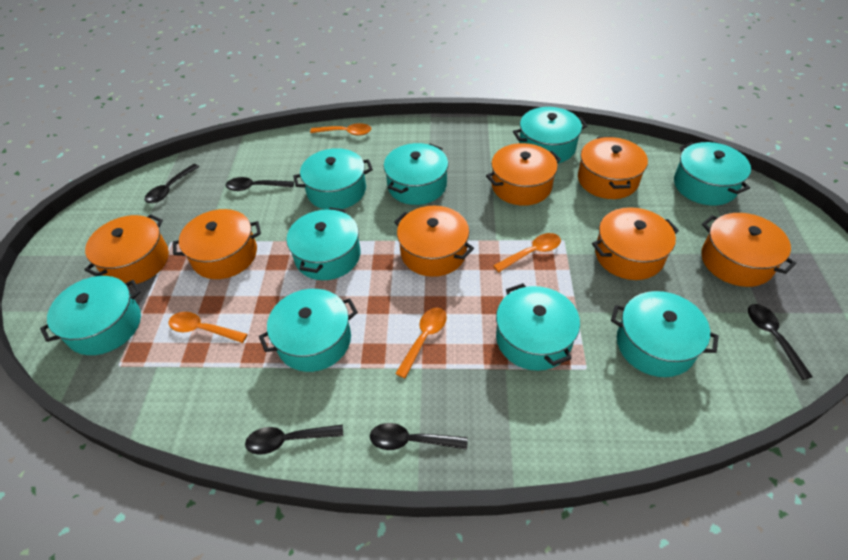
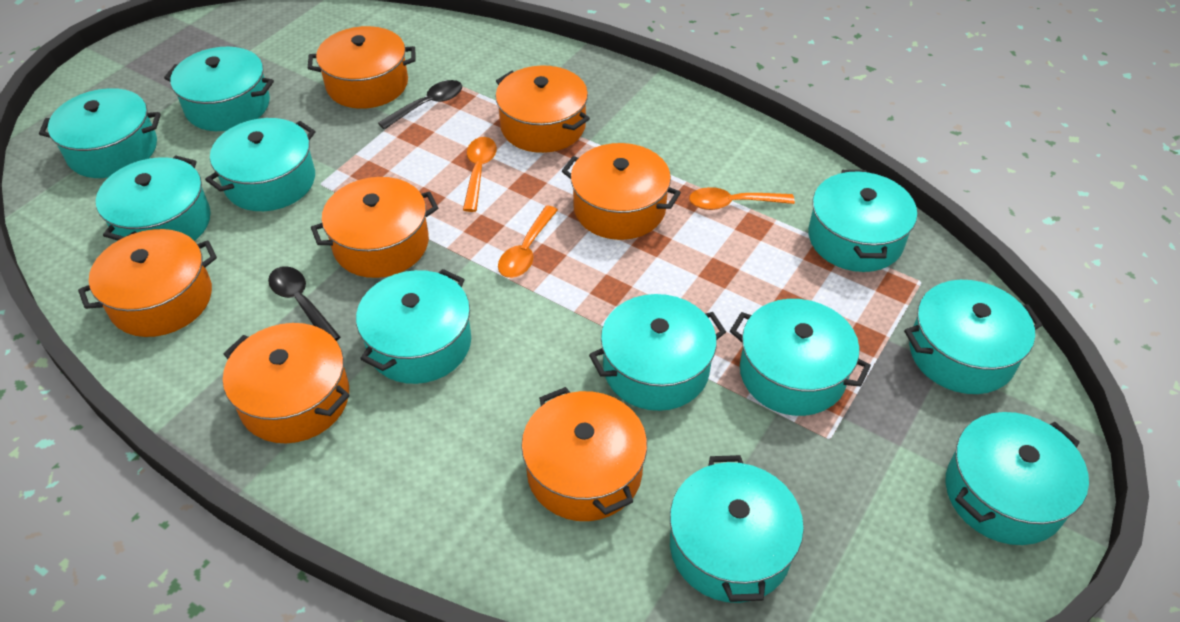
black spoon: 5 -> 2
orange spoon: 4 -> 3
turquoise pot: 9 -> 11

